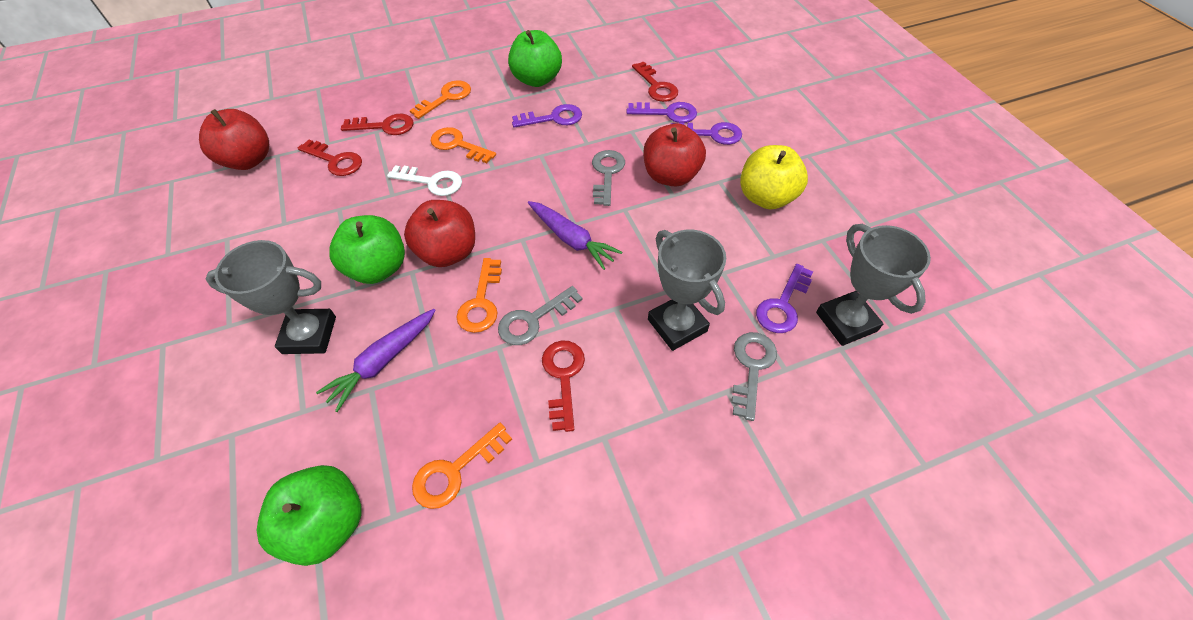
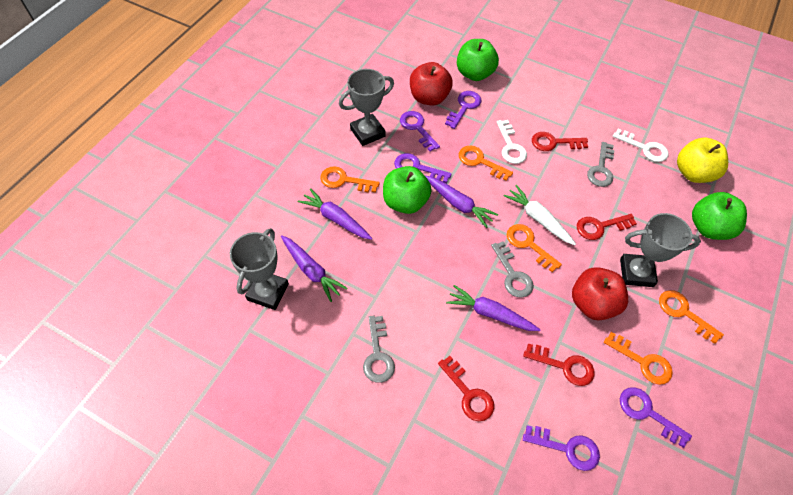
orange key: 4 -> 5
purple carrot: 2 -> 4
purple key: 4 -> 5
red apple: 3 -> 2
white carrot: 0 -> 1
white key: 1 -> 2

